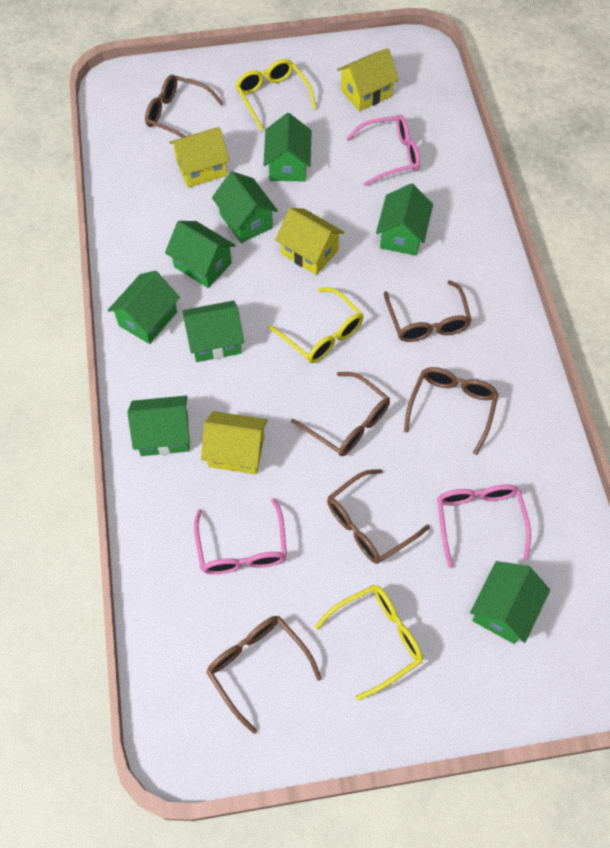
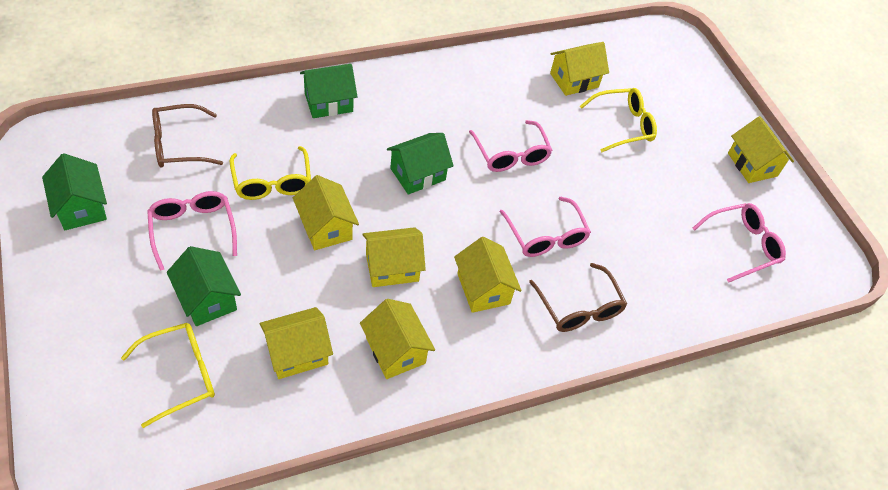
brown glasses: 6 -> 2
green house: 8 -> 4
pink glasses: 3 -> 4
yellow house: 4 -> 7

